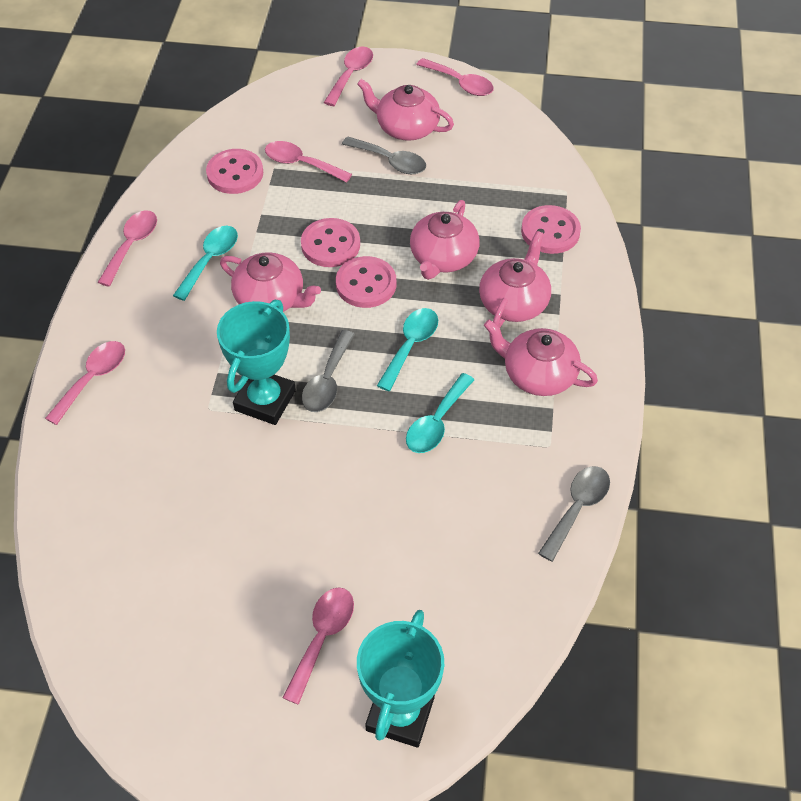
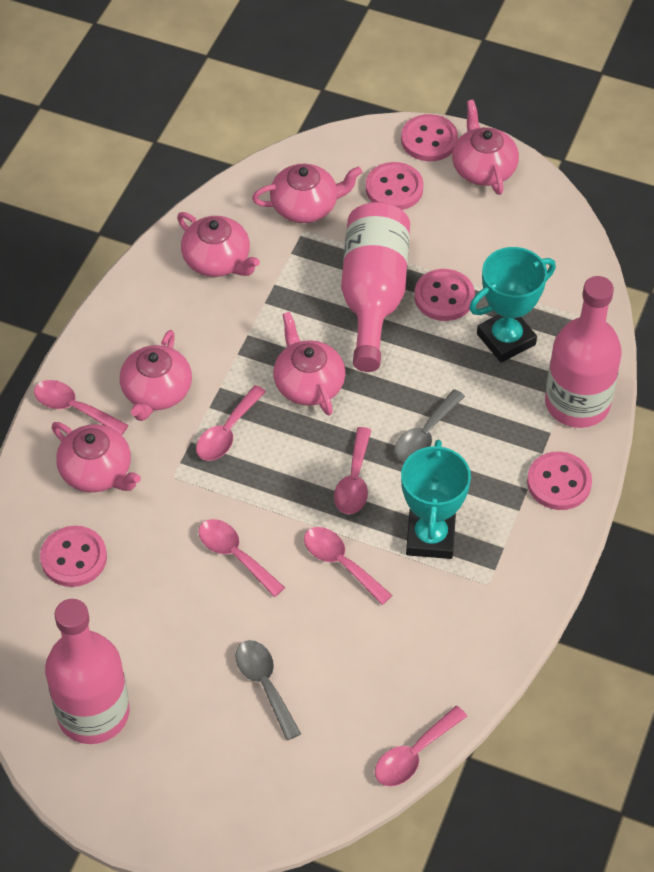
grey spoon: 3 -> 2
pink bottle: 0 -> 3
pink button: 4 -> 5
pink teapot: 5 -> 6
turquoise spoon: 3 -> 0

